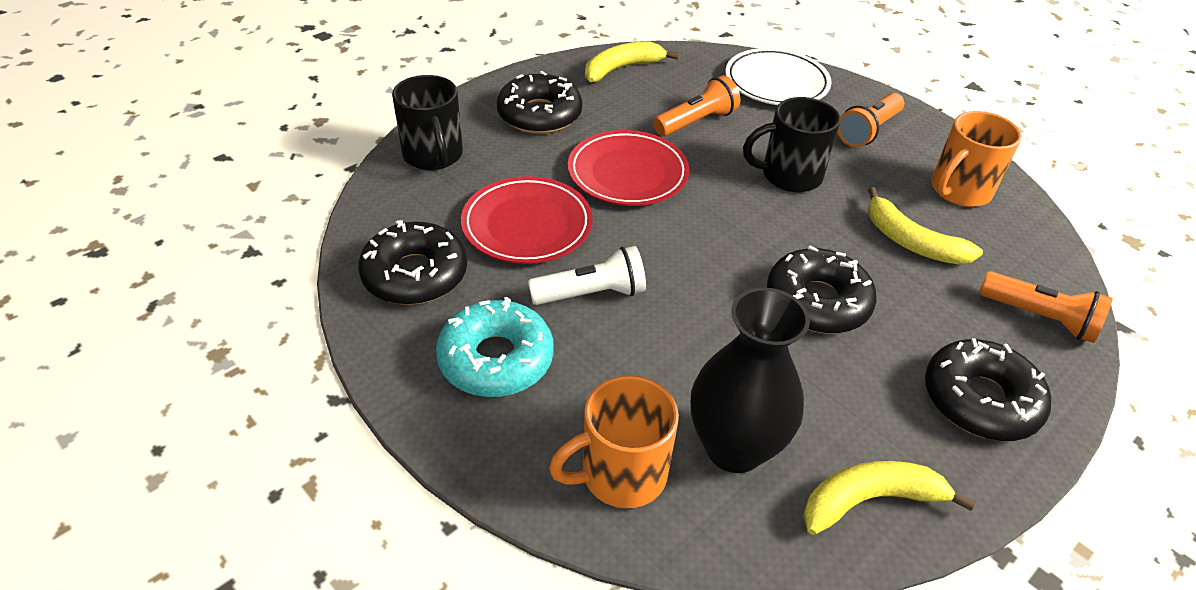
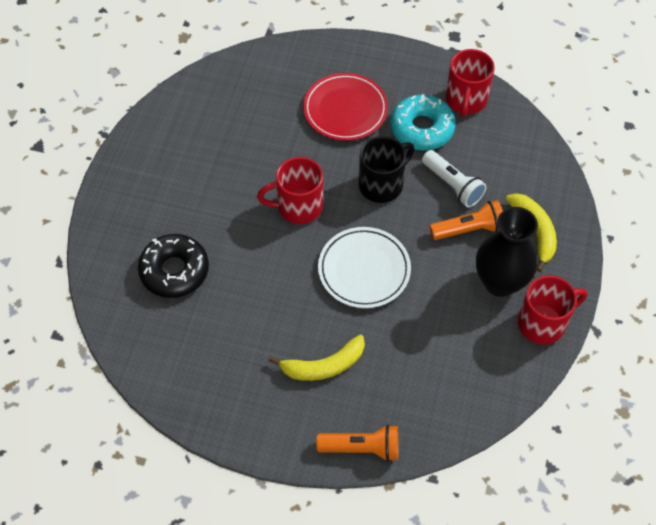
black donut: 4 -> 1
black mug: 2 -> 1
orange flashlight: 3 -> 2
orange mug: 2 -> 0
red mug: 0 -> 3
red plate: 2 -> 1
yellow banana: 3 -> 2

